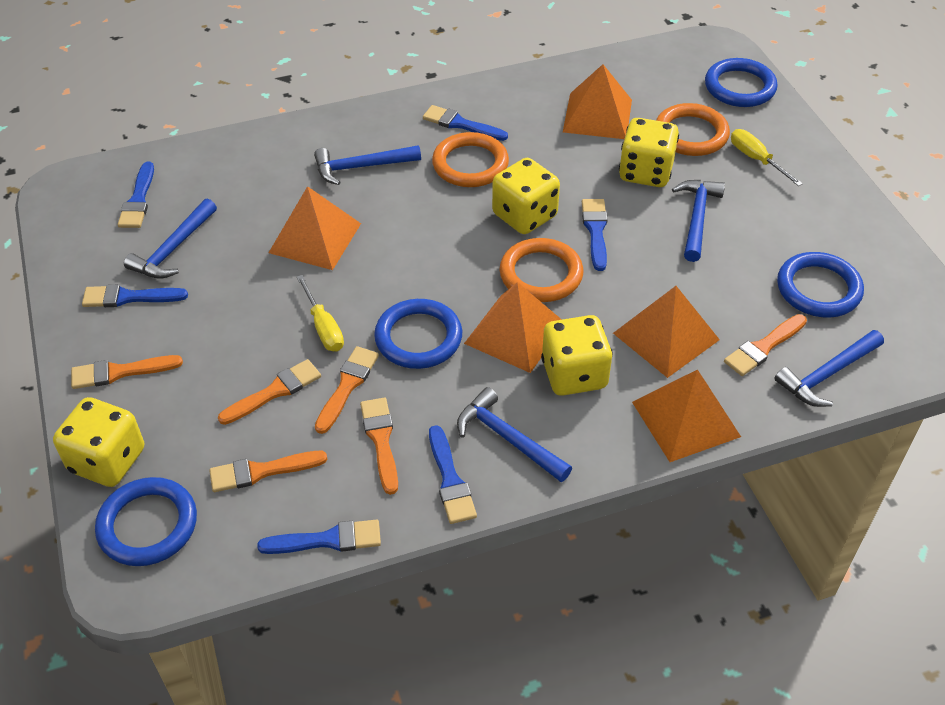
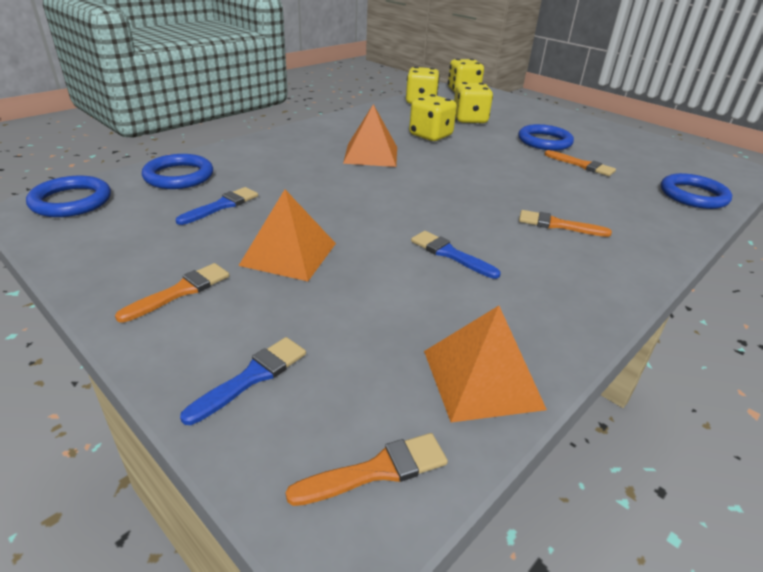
blue brush: 6 -> 3
blue hammer: 5 -> 0
orange brush: 6 -> 4
orange pyramid: 5 -> 3
orange ring: 3 -> 0
yellow screwdriver: 2 -> 0

